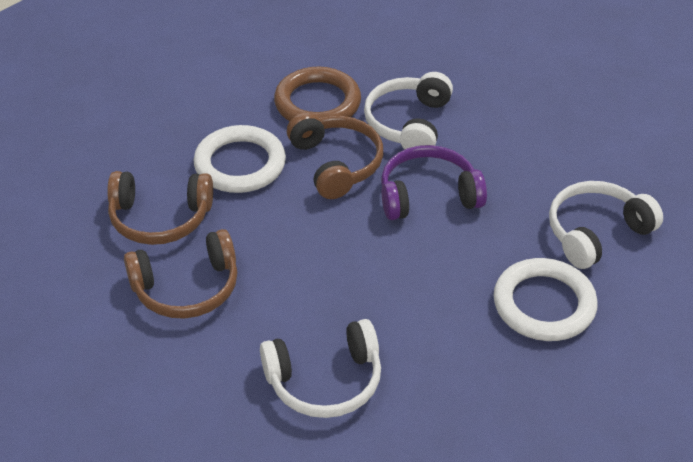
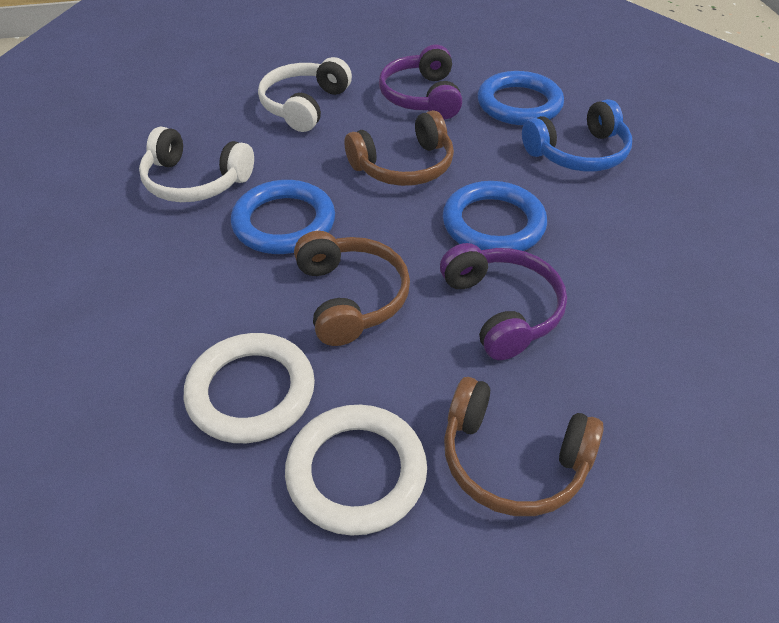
blue headphones: 0 -> 1
blue ring: 0 -> 3
brown ring: 1 -> 0
purple headphones: 1 -> 2
white headphones: 3 -> 2

